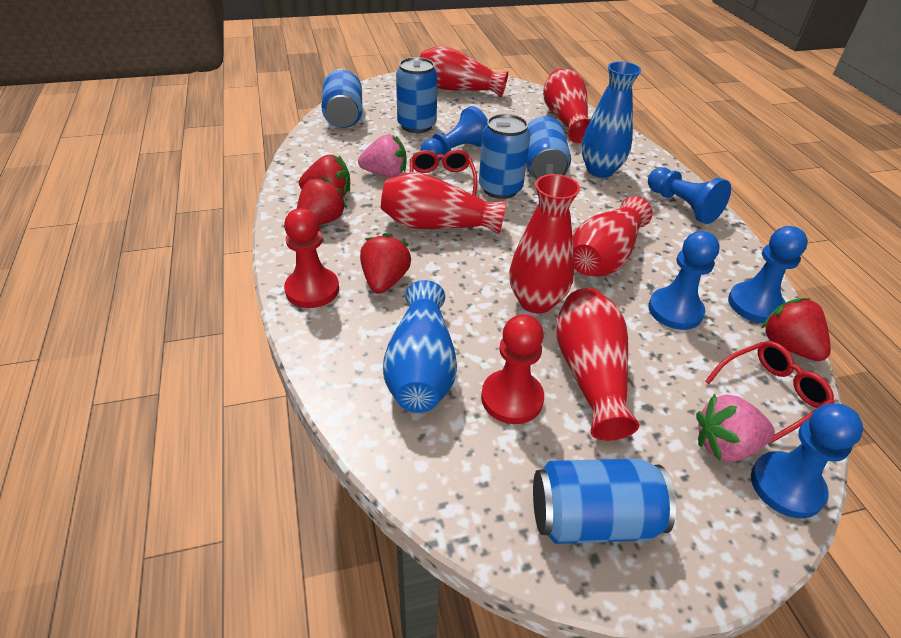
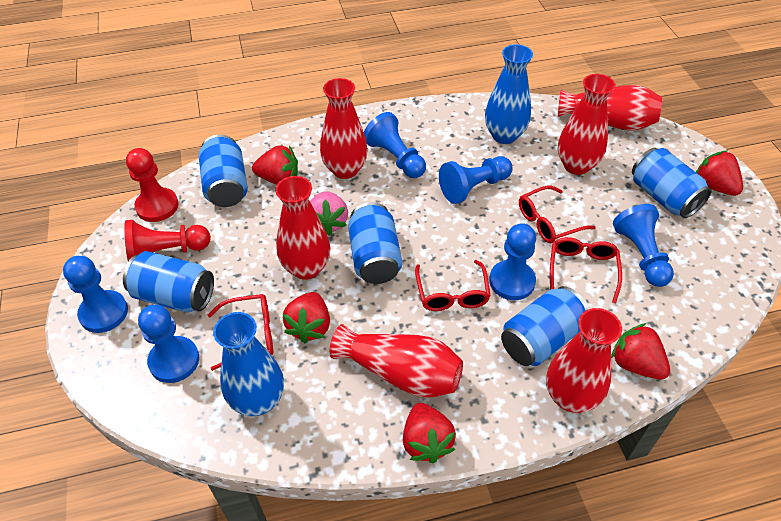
blue pawn: 5 -> 6
pink strawberry: 2 -> 1
red glasses: 2 -> 4
red strawberry: 4 -> 5

